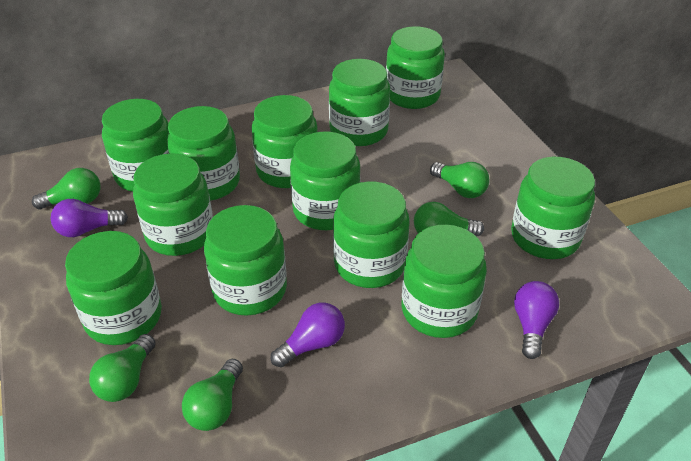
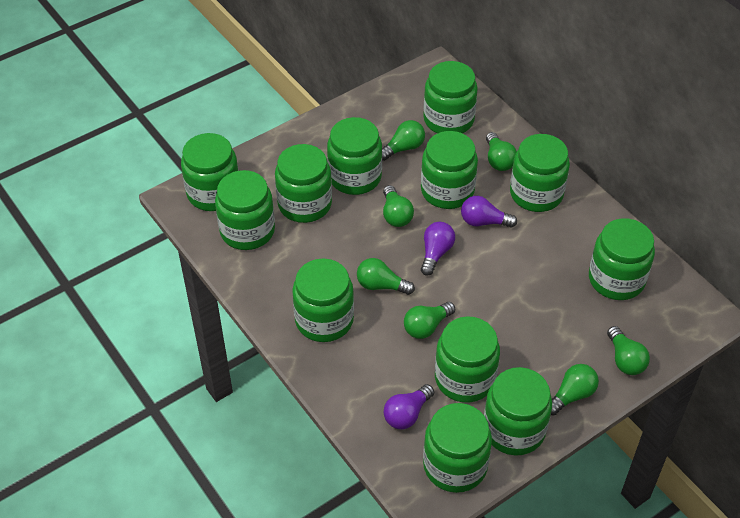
green light bulb: 5 -> 7

